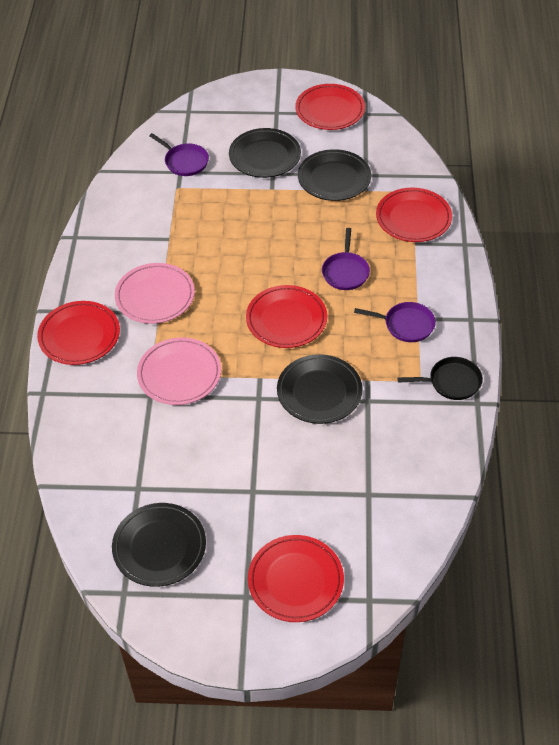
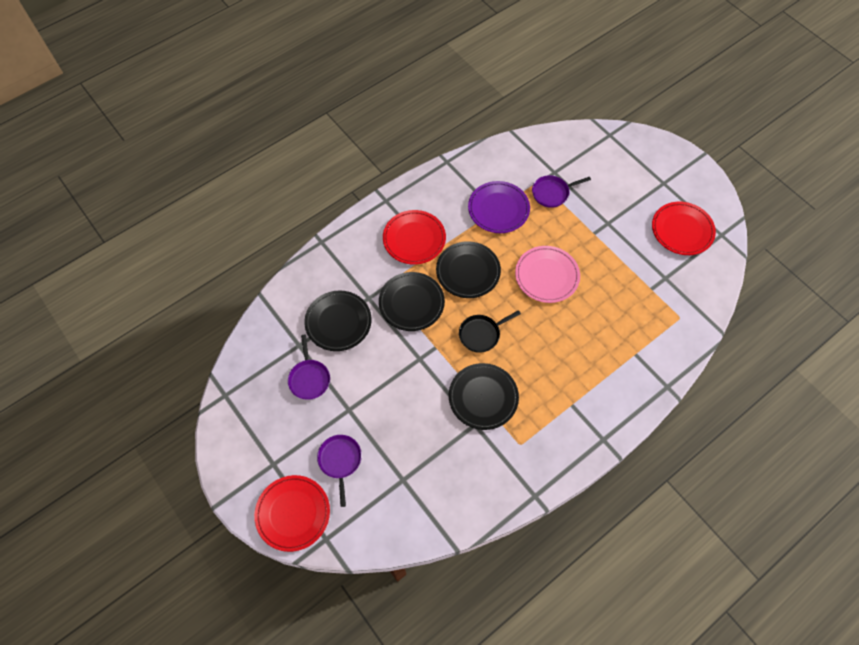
pink plate: 2 -> 1
purple plate: 0 -> 1
red plate: 5 -> 3

